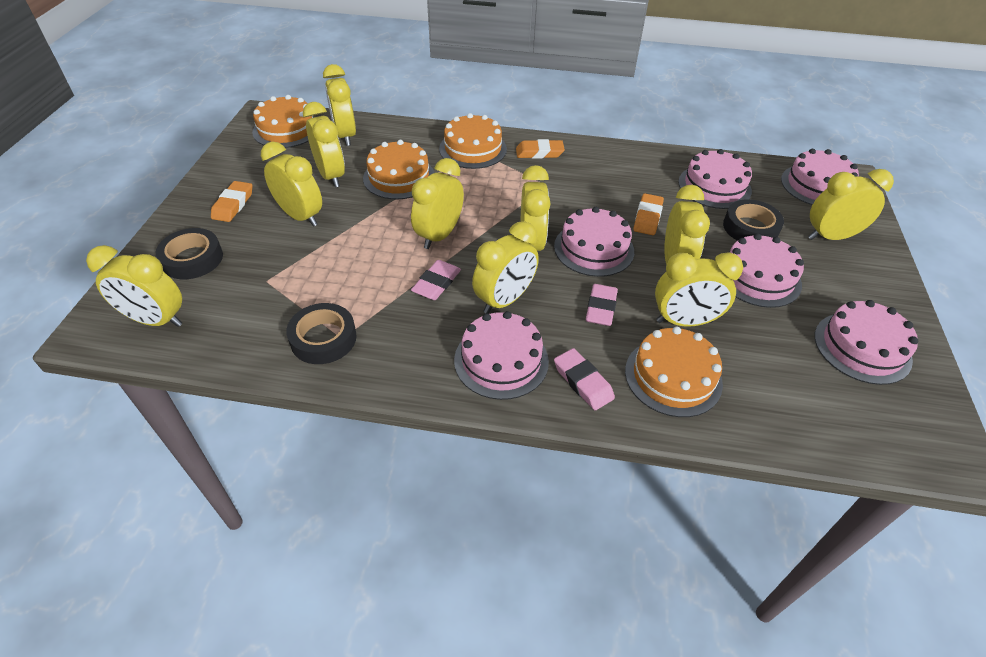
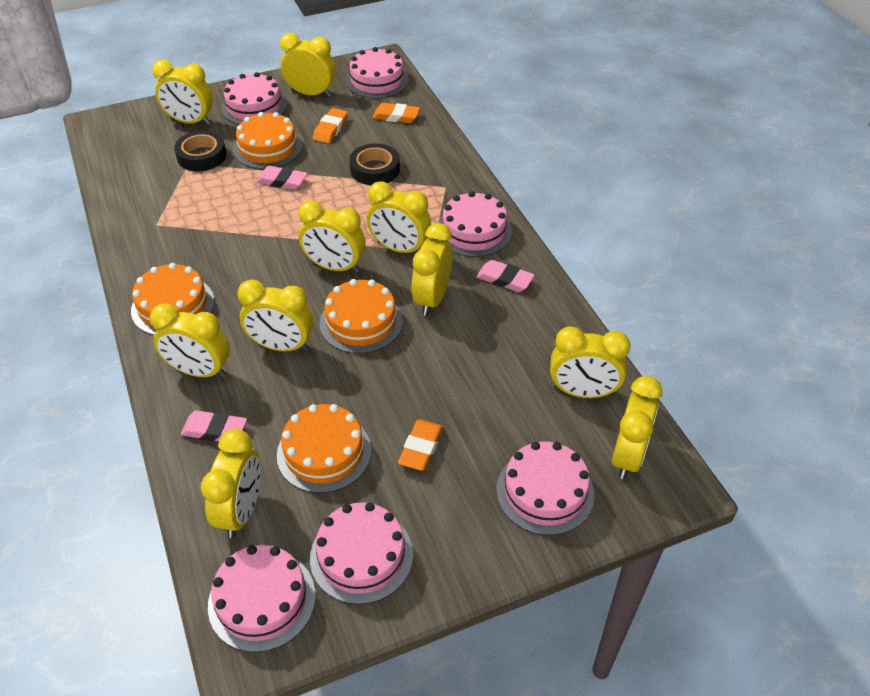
black tape: 3 -> 2

